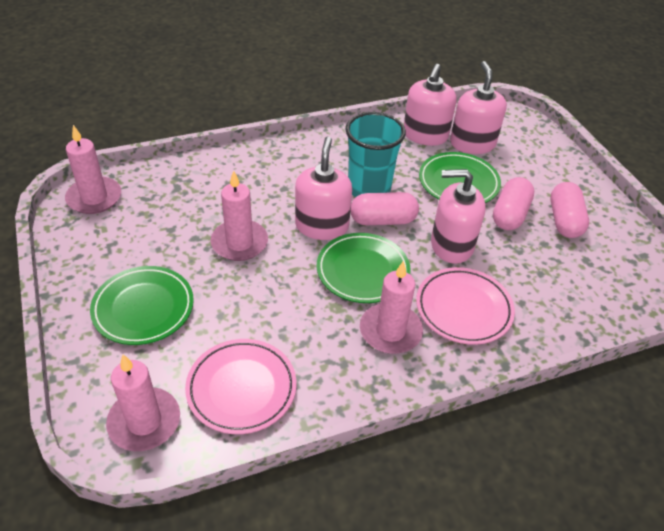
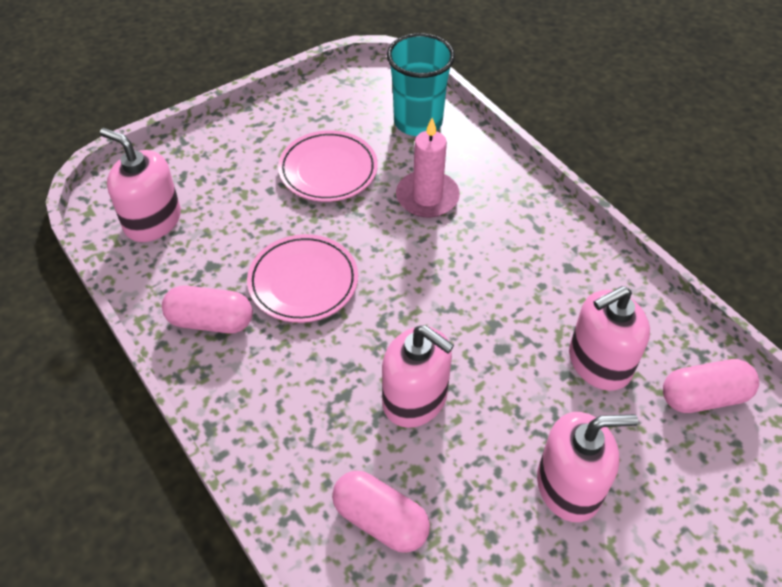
green plate: 3 -> 0
pink candle: 4 -> 1

